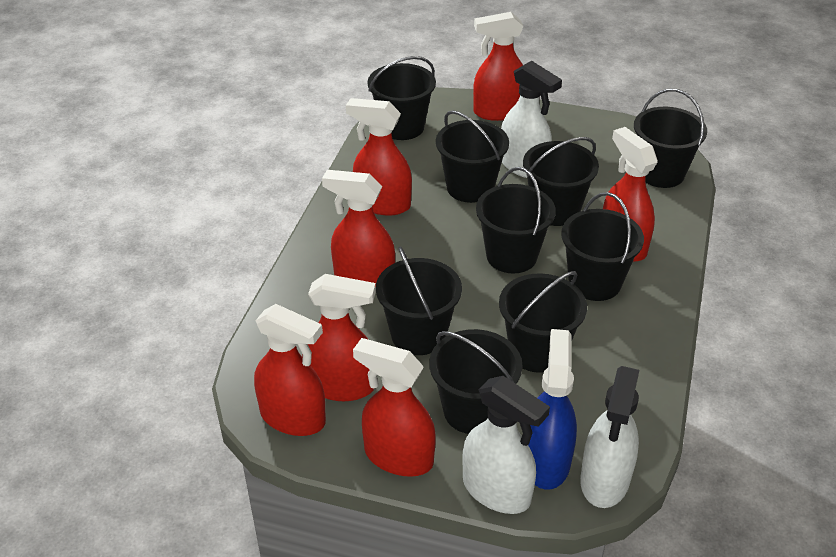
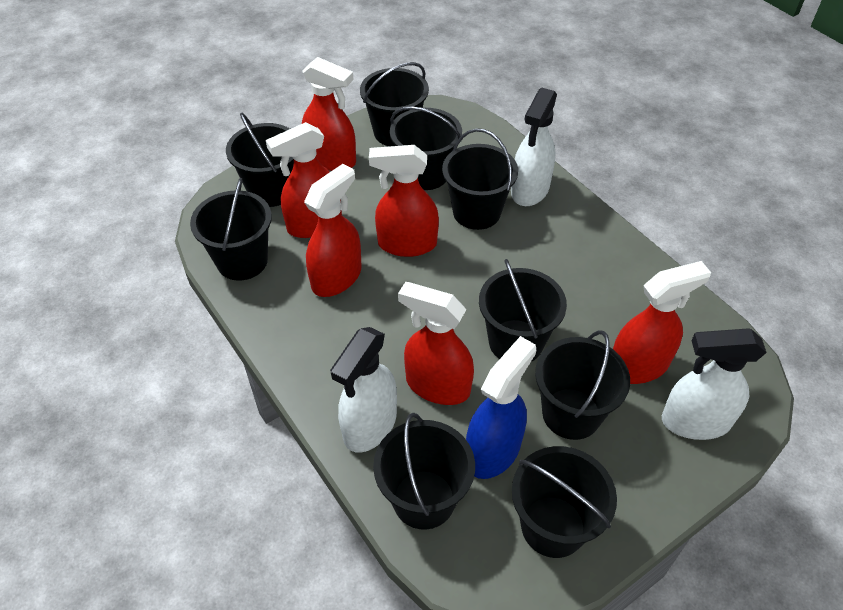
red spray bottle: 7 -> 6

